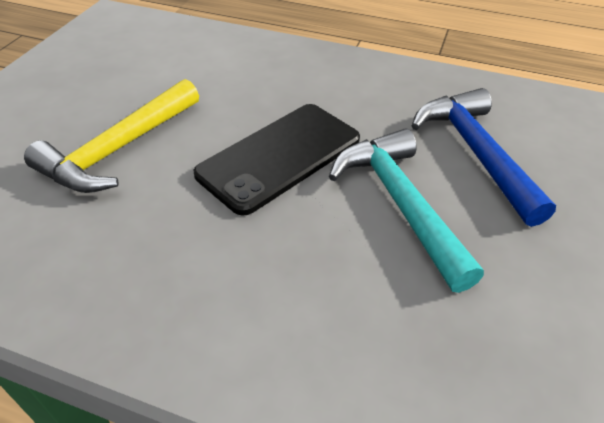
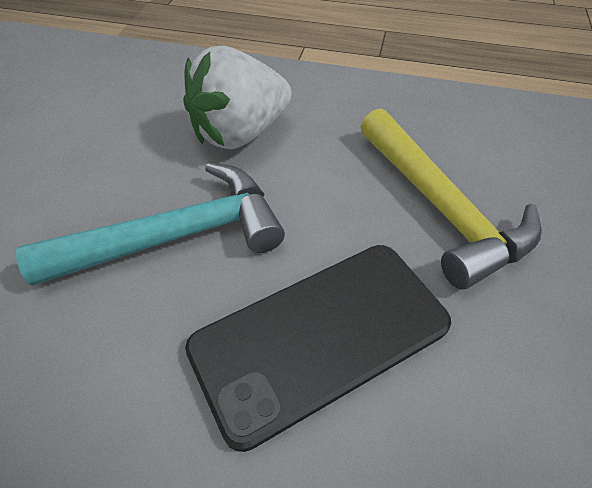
blue hammer: 1 -> 0
white strawberry: 0 -> 1

